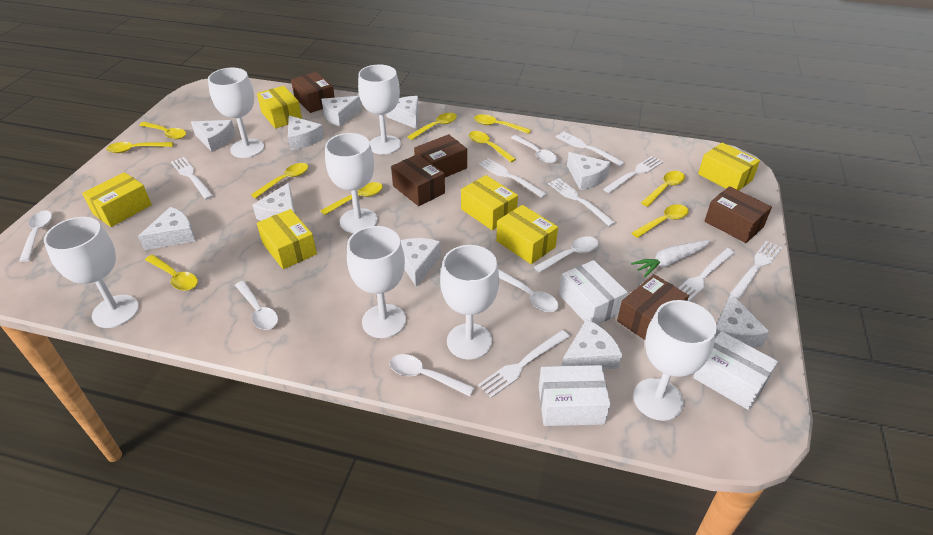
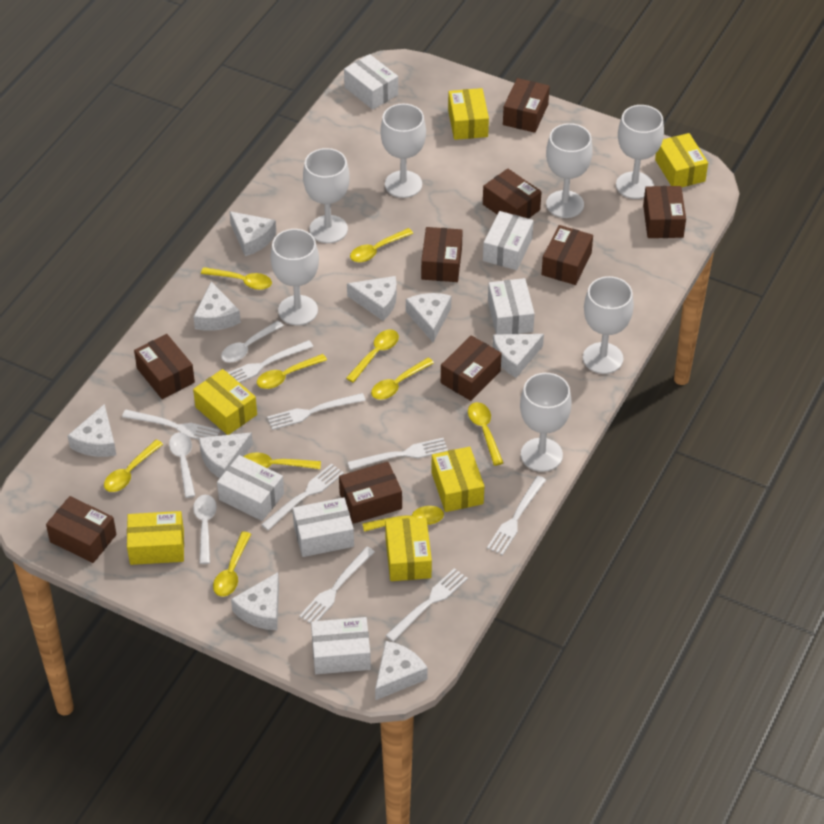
brown box: 5 -> 9
white box: 3 -> 6
white carrot: 1 -> 0
white cheese: 10 -> 9
white spoon: 6 -> 3

